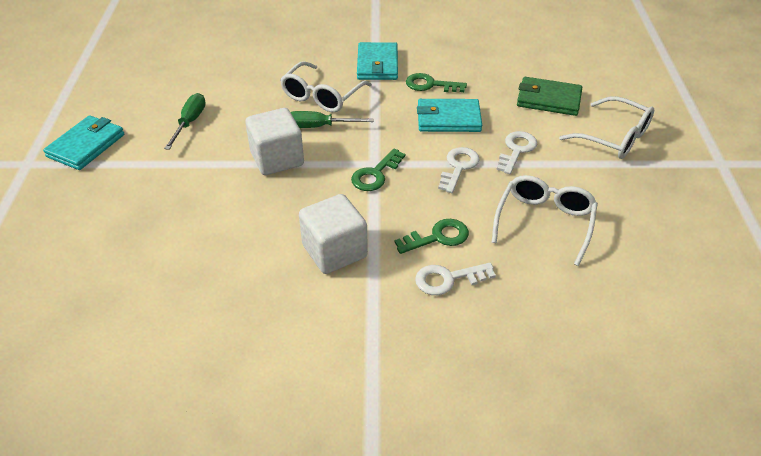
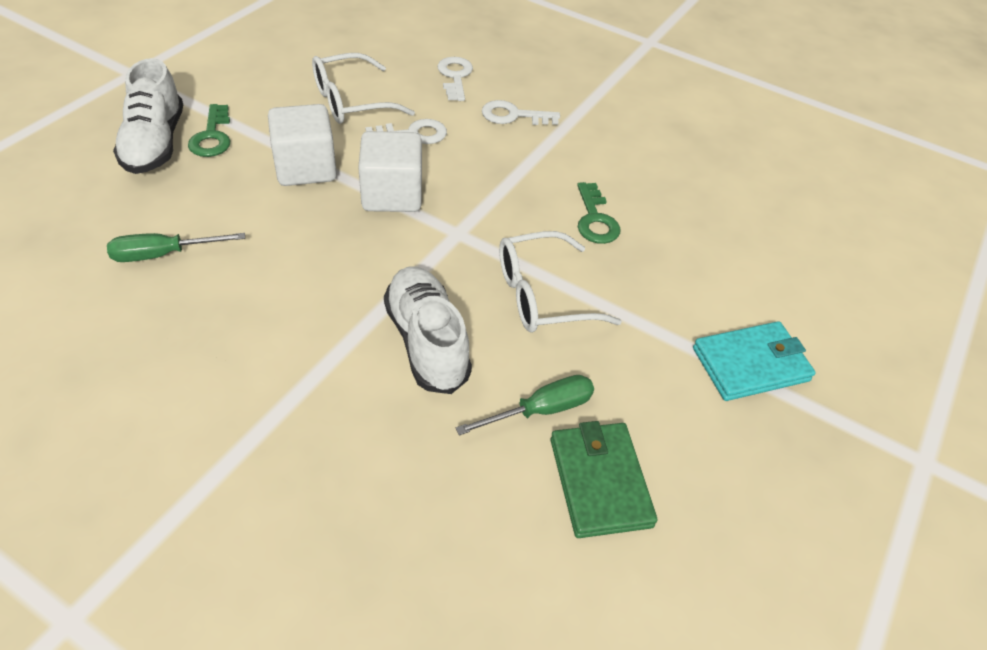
green key: 3 -> 2
turquoise wallet: 3 -> 1
white glasses: 3 -> 2
white shoe: 0 -> 2

